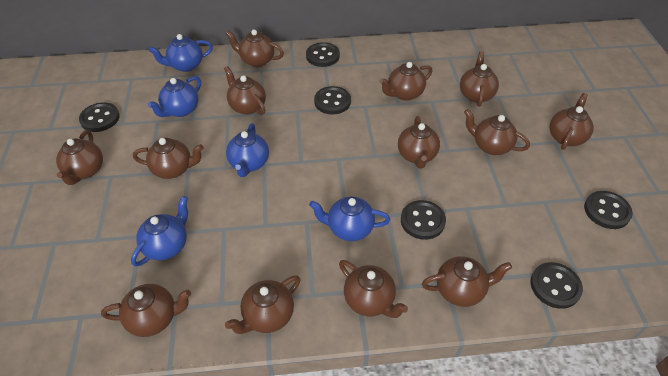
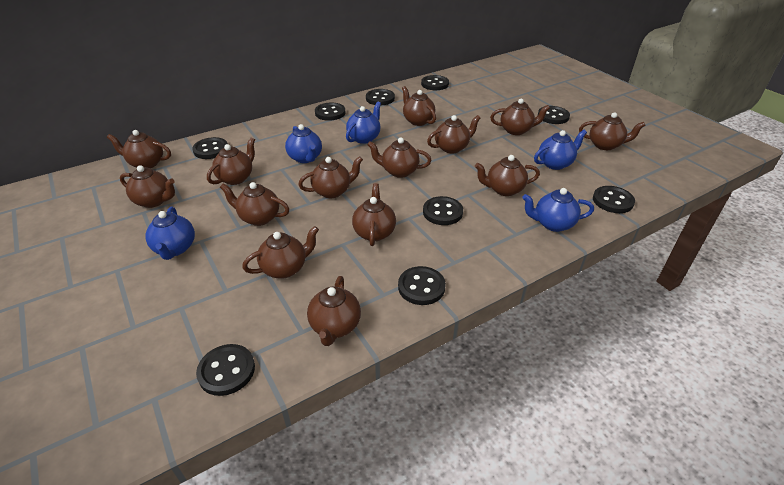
black button: 6 -> 9
brown teapot: 13 -> 14

